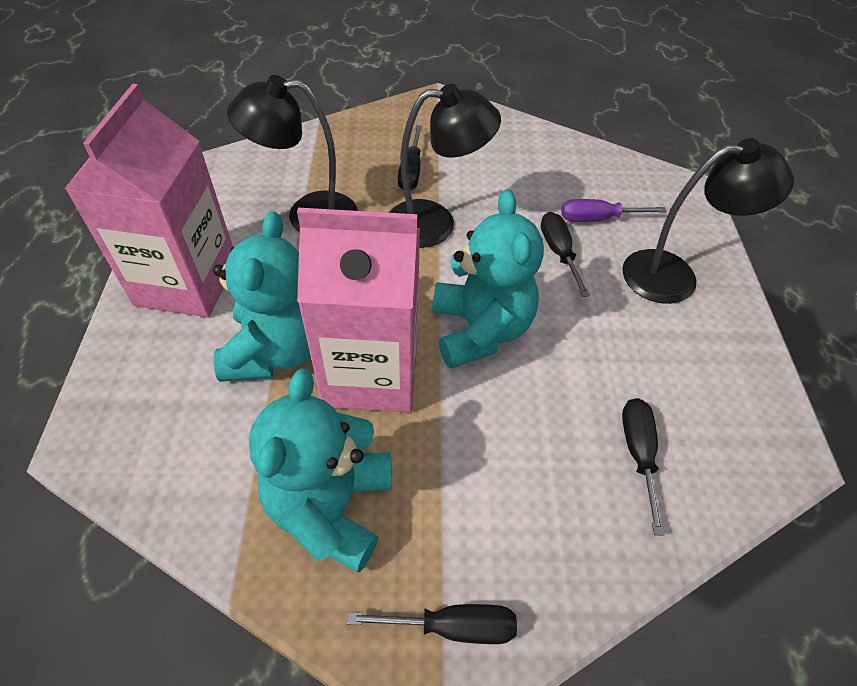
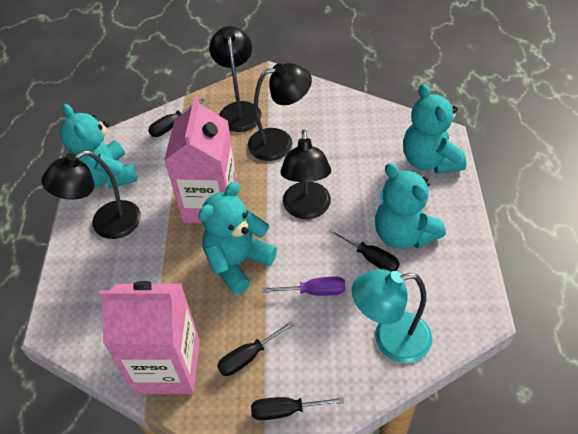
black lamp: 3 -> 4
turquoise lamp: 0 -> 1
turquoise teddy bear: 3 -> 4

